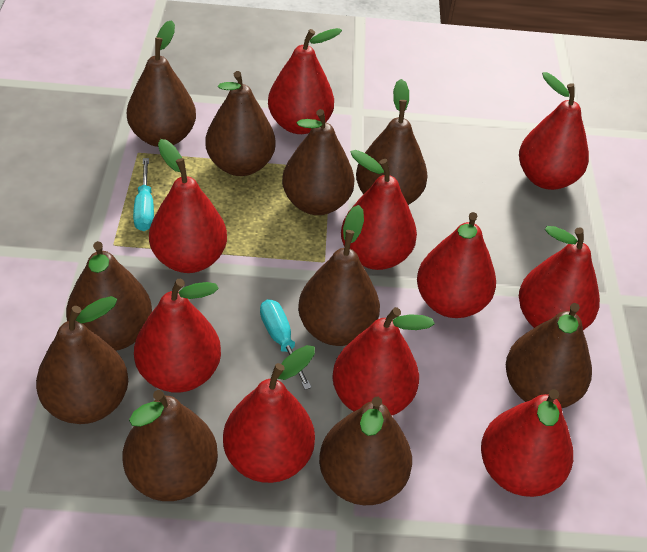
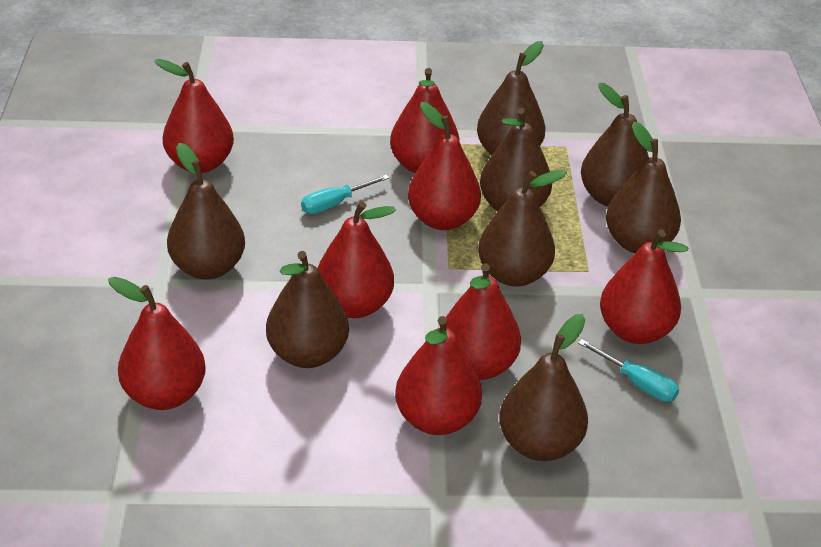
brown pear: 10 -> 8
red pear: 10 -> 8

